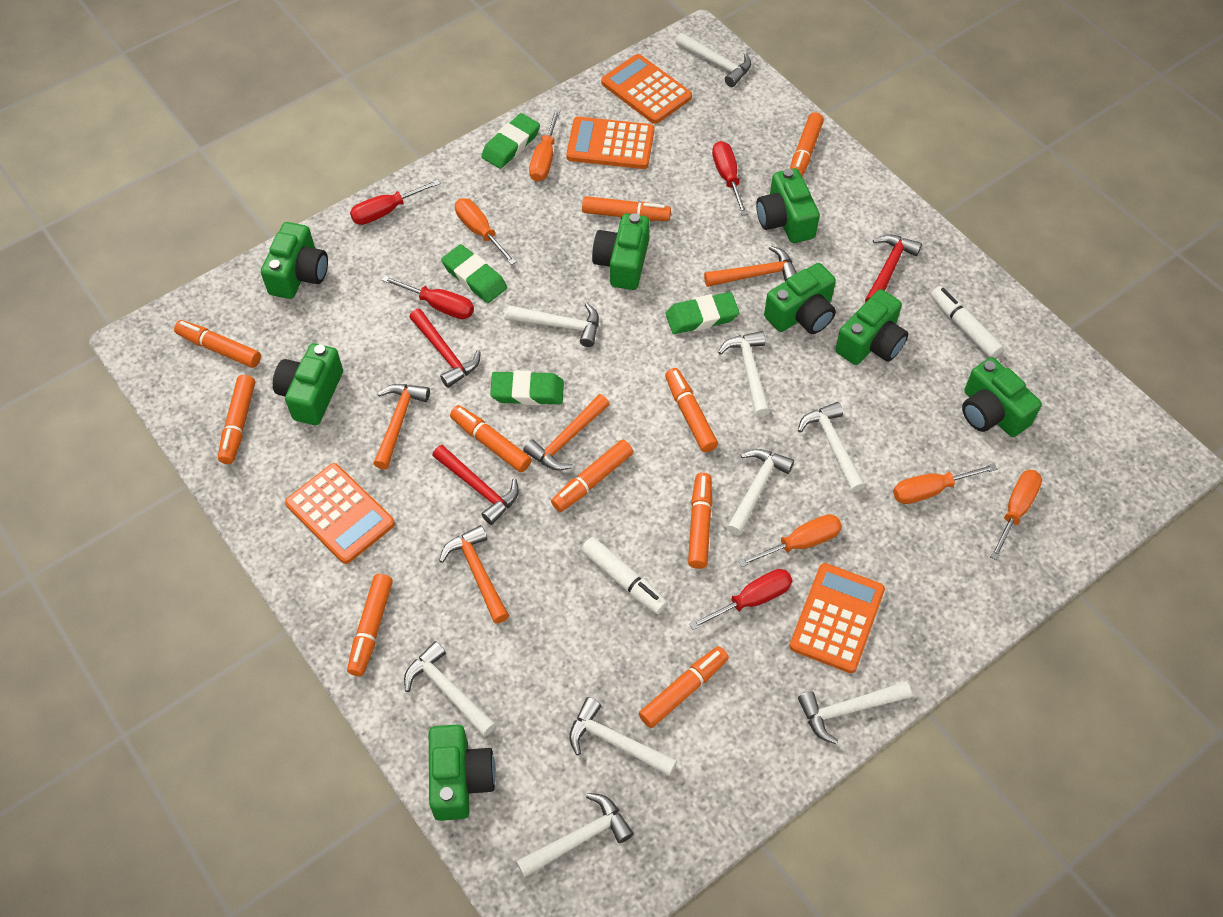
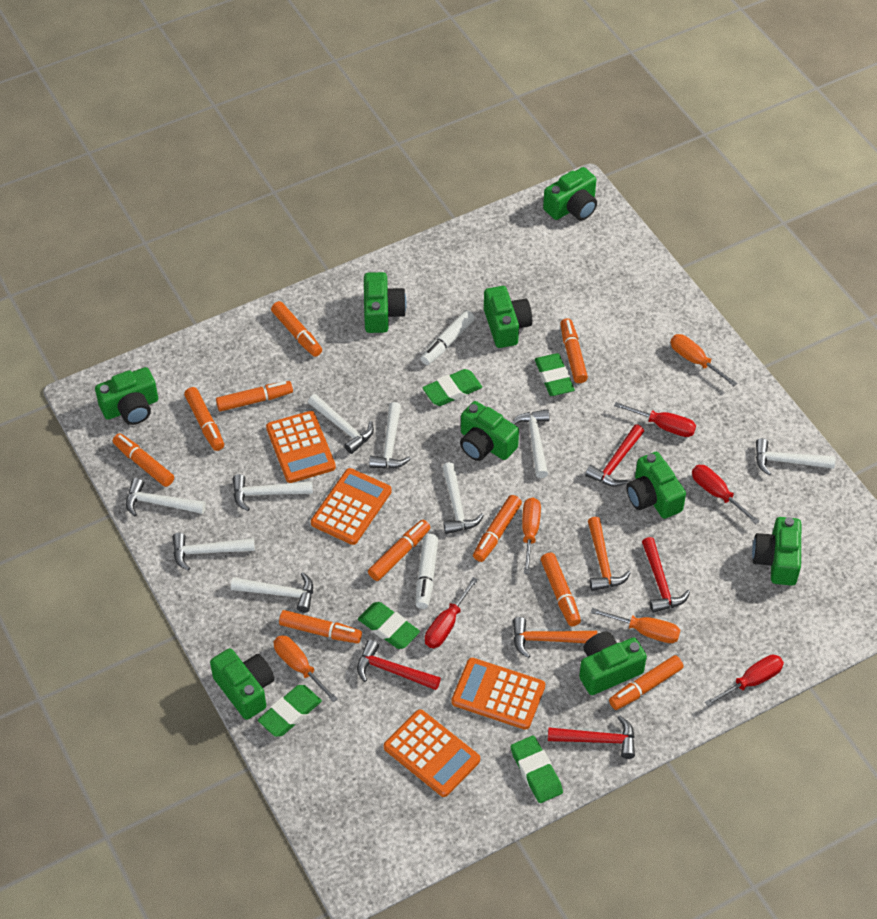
green camera: 8 -> 9
green eraser: 4 -> 5
orange hammer: 4 -> 2
orange screwdriver: 5 -> 4
red hammer: 3 -> 4

